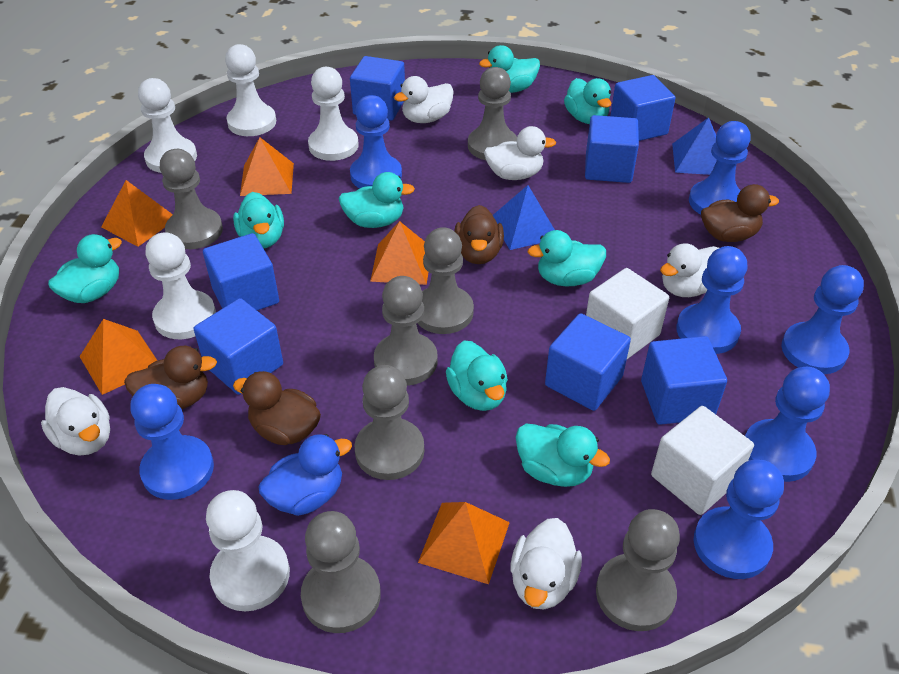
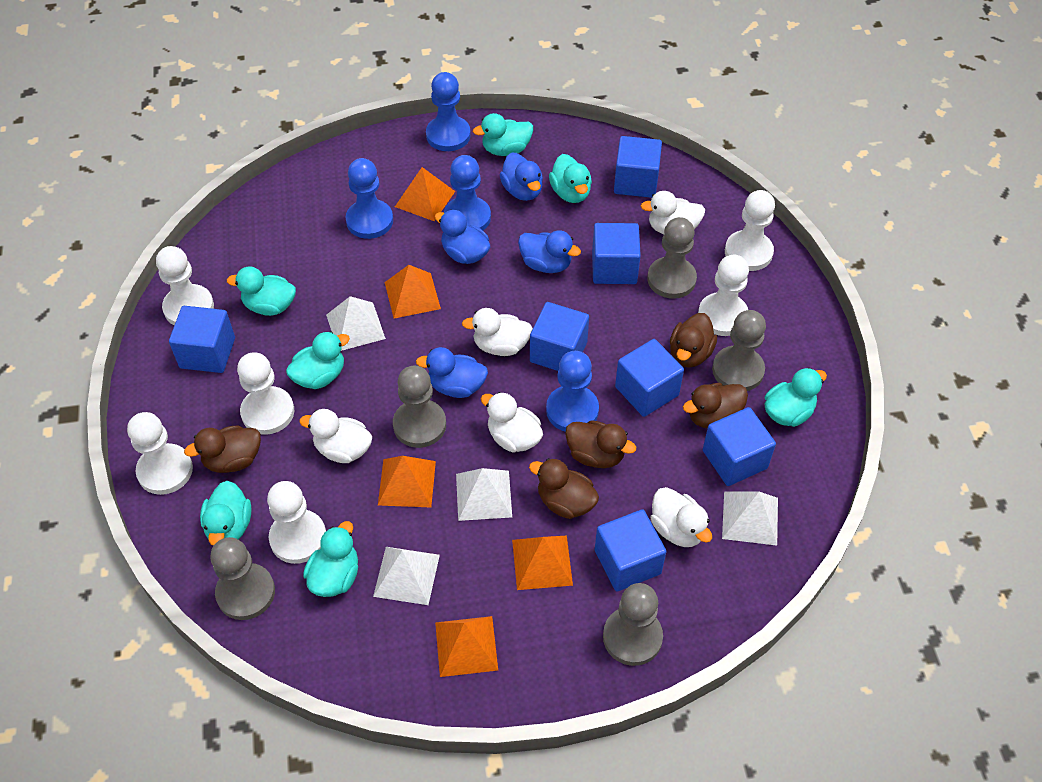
blue duck: 1 -> 4
blue pawn: 7 -> 4
blue pyramid: 2 -> 0
brown duck: 4 -> 5
grey pawn: 7 -> 5
turquoise duck: 8 -> 7
white cube: 2 -> 0
white pawn: 5 -> 6
white pyramid: 0 -> 4

